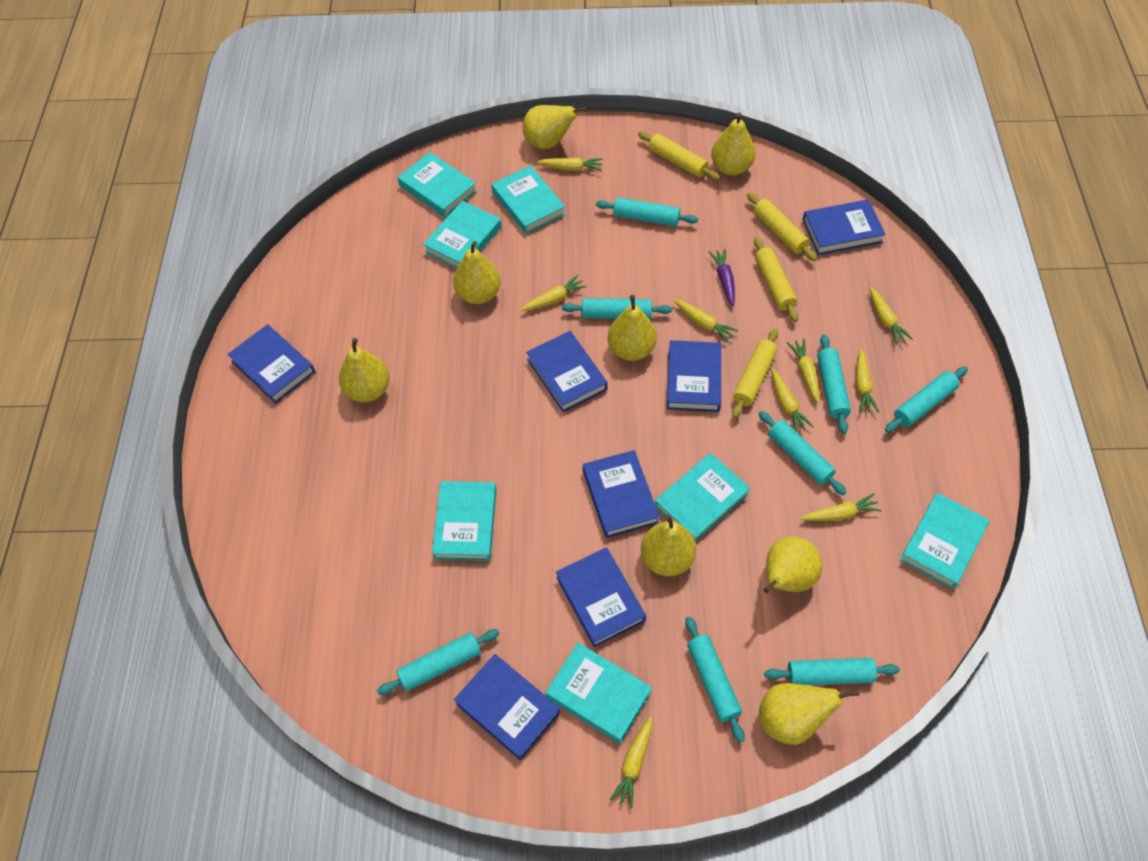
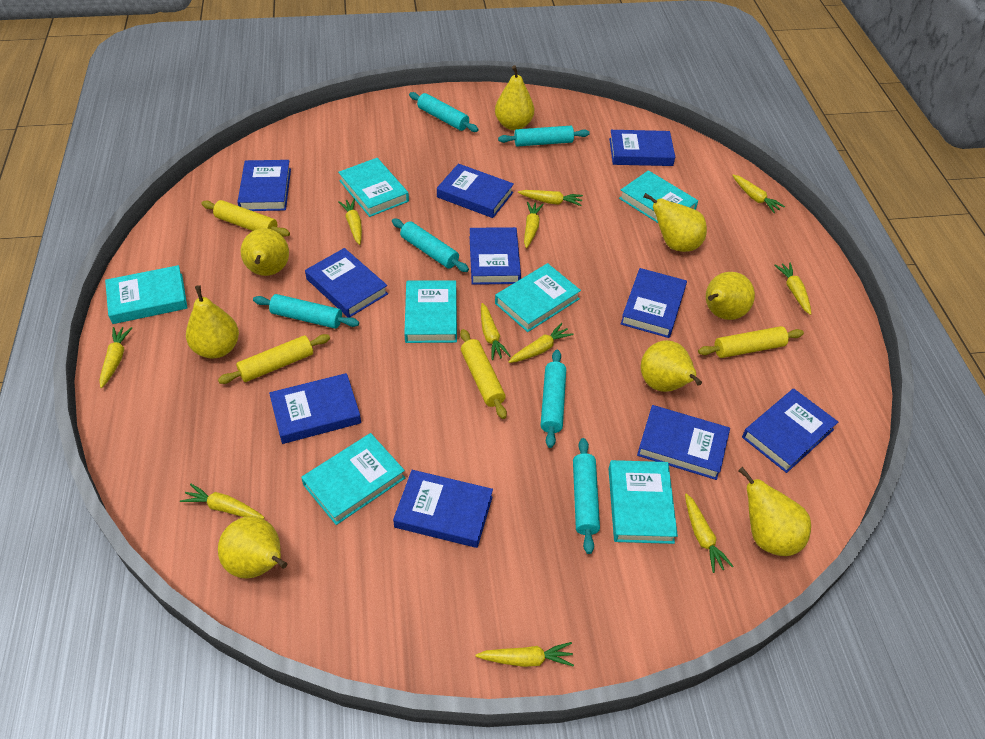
blue book: 7 -> 10
purple carrot: 1 -> 0
turquoise rolling pin: 8 -> 6
yellow carrot: 9 -> 11

